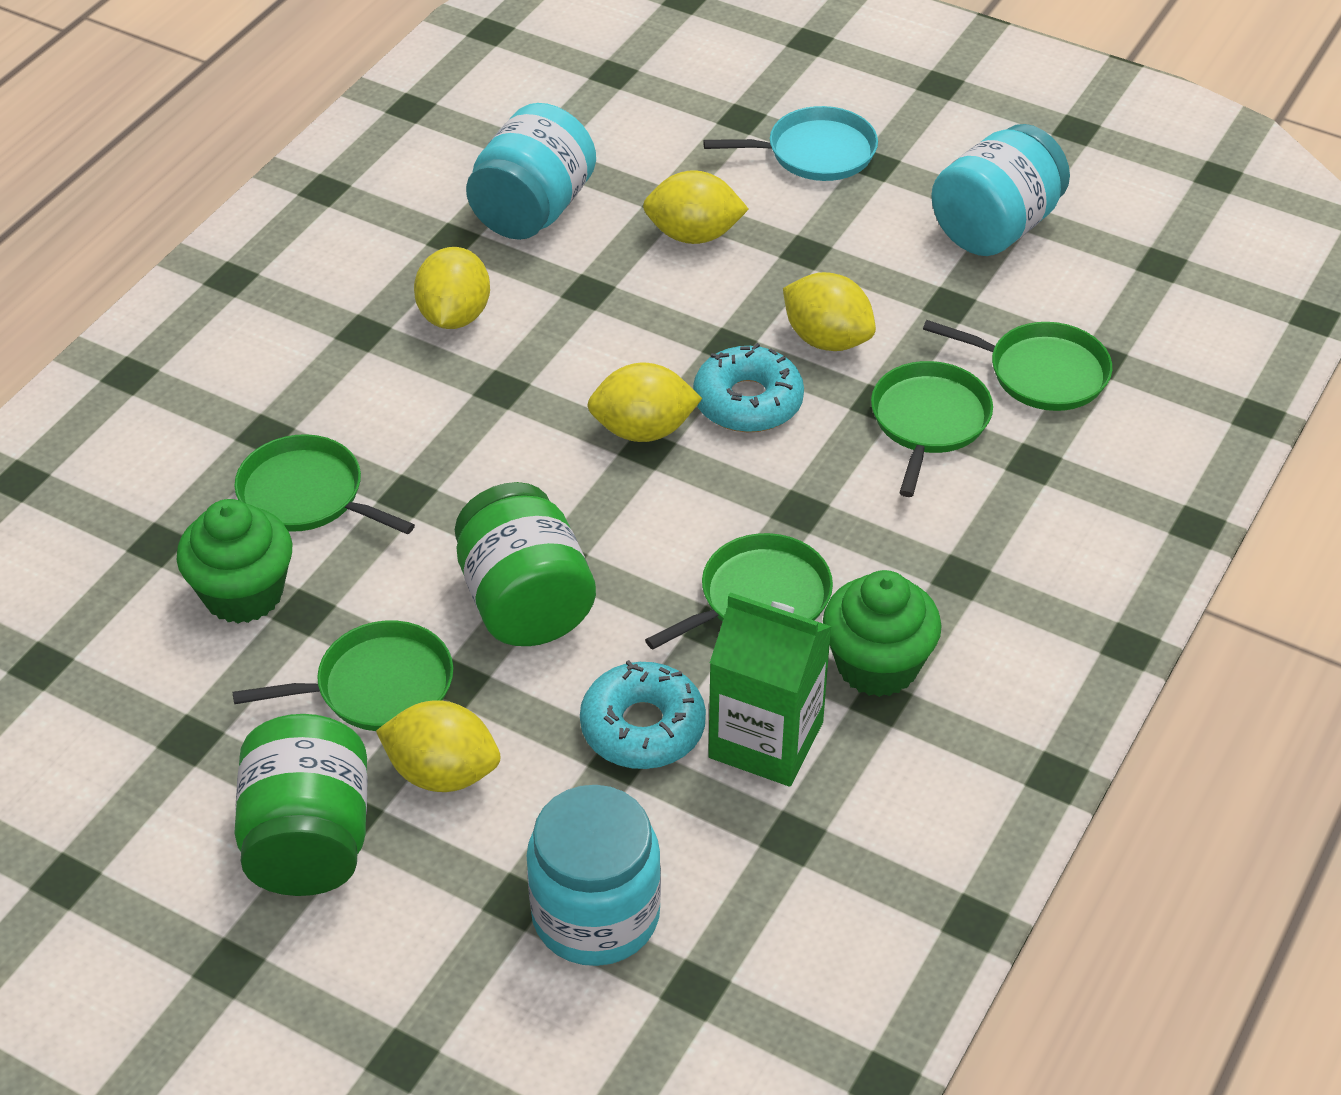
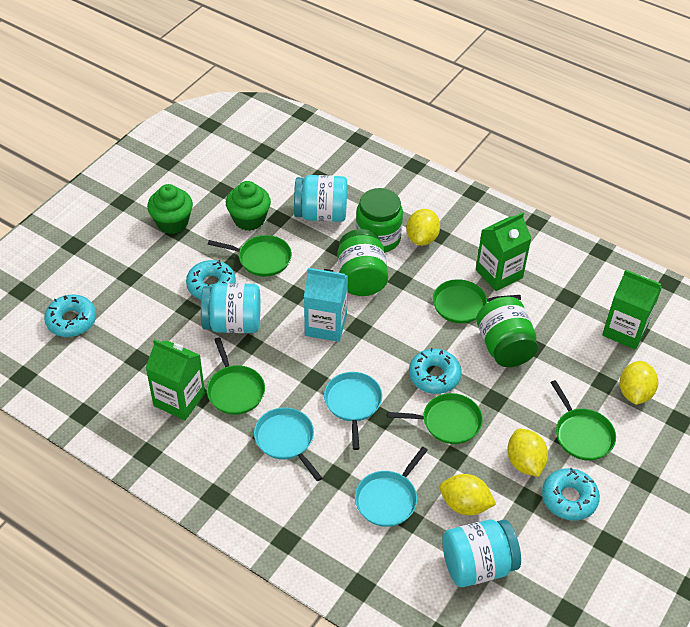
green carton: 1 -> 3
green jar: 2 -> 3
turquoise carton: 0 -> 1
turquoise donut: 2 -> 4
turquoise pan: 1 -> 3
yellow lemon: 5 -> 4

